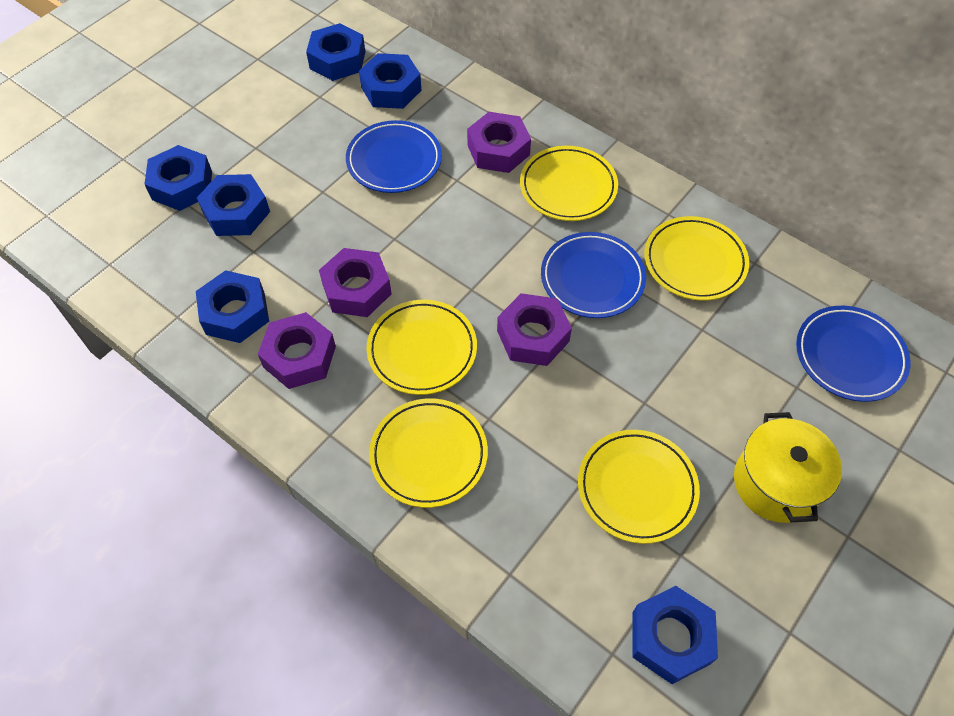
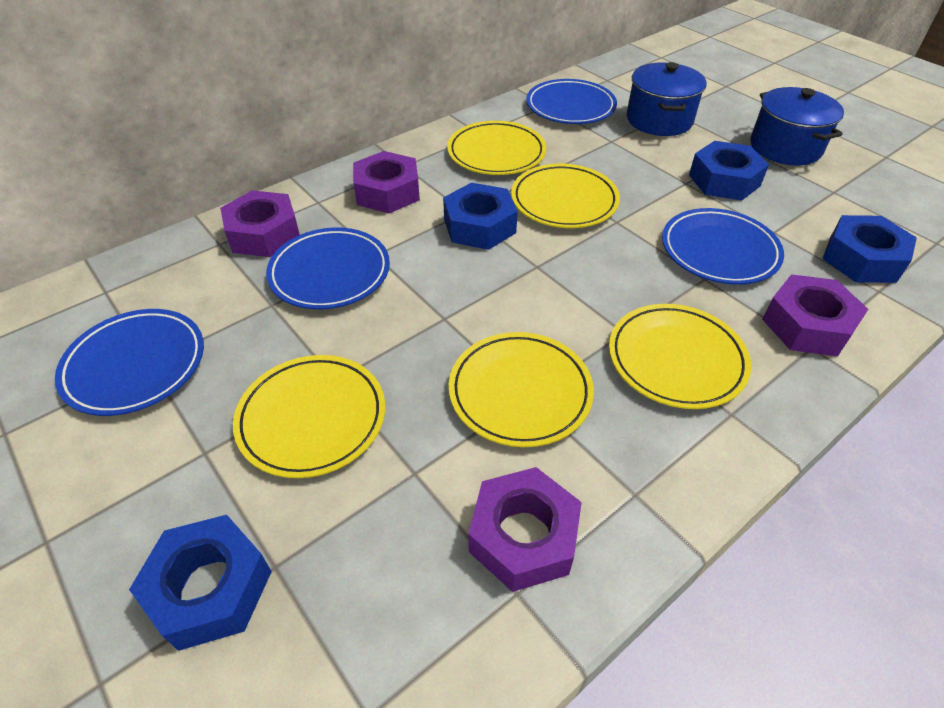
blue nut: 6 -> 4
blue plate: 3 -> 4
blue pot: 0 -> 2
yellow pot: 1 -> 0

